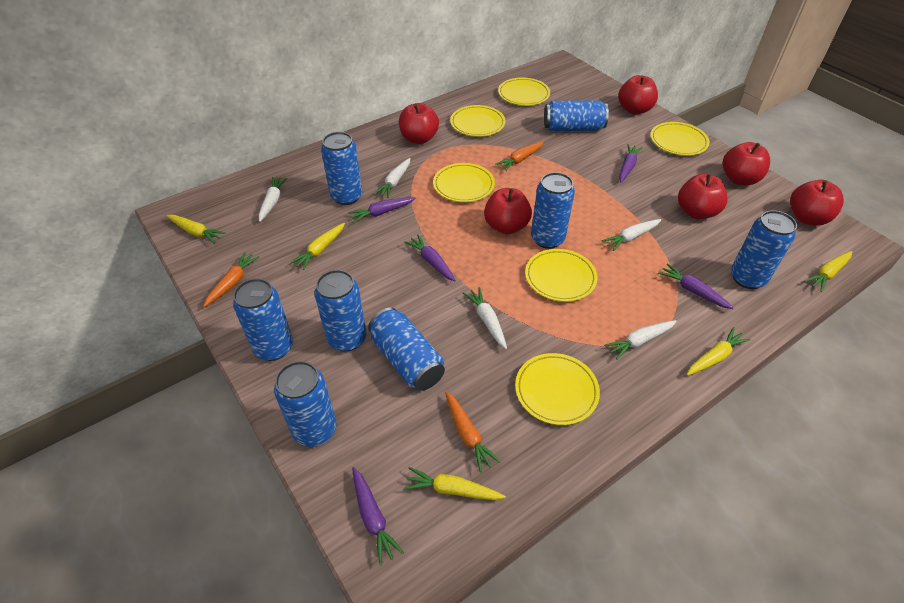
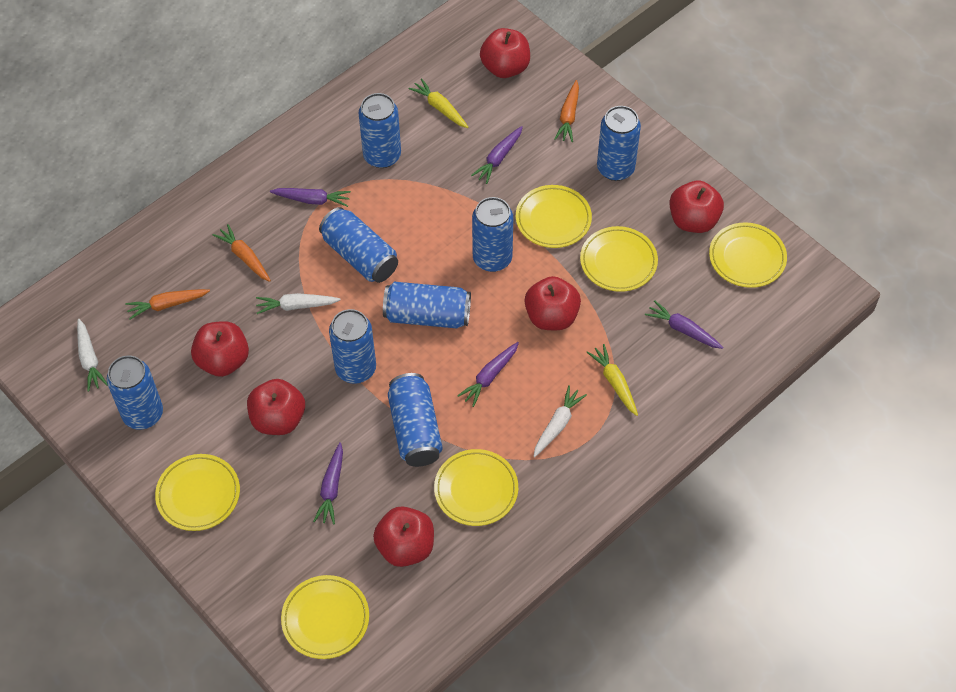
white carrot: 5 -> 3
yellow carrot: 5 -> 2

